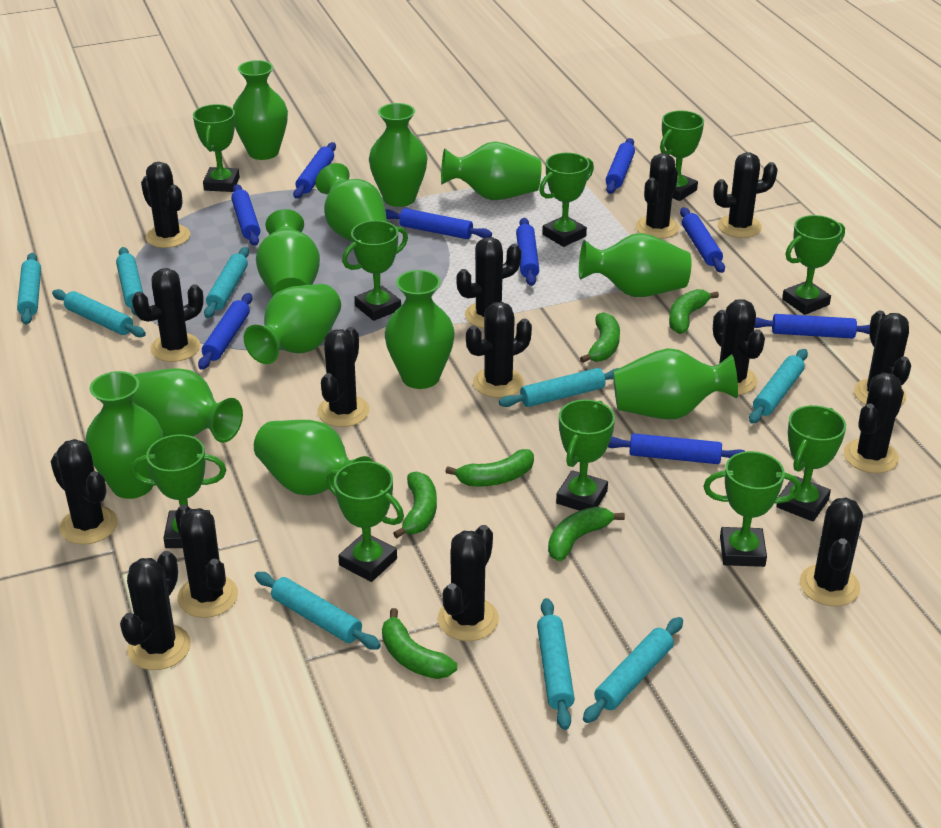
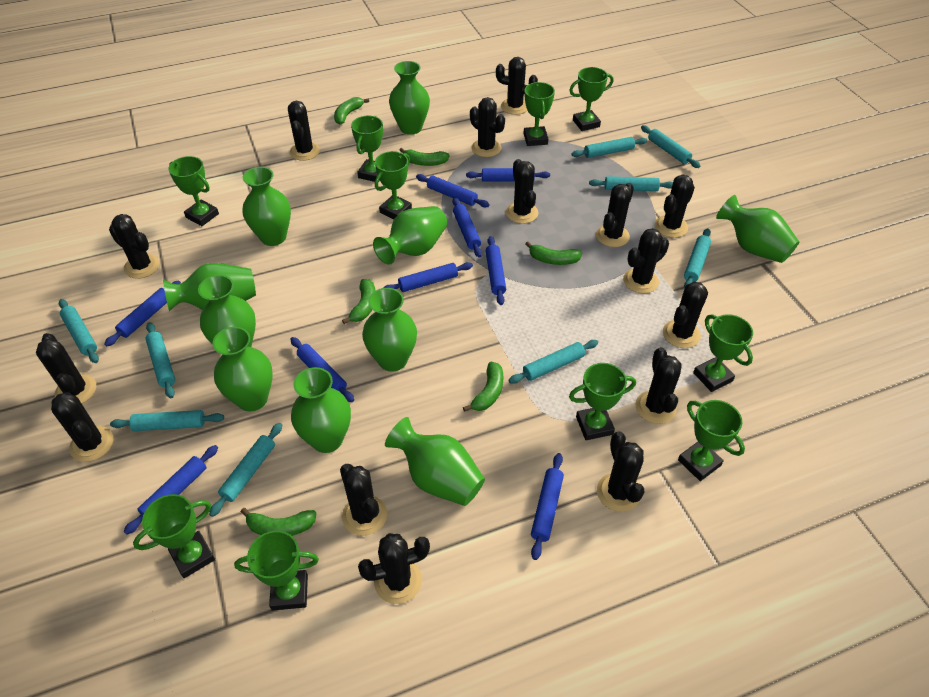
green vase: 12 -> 10

